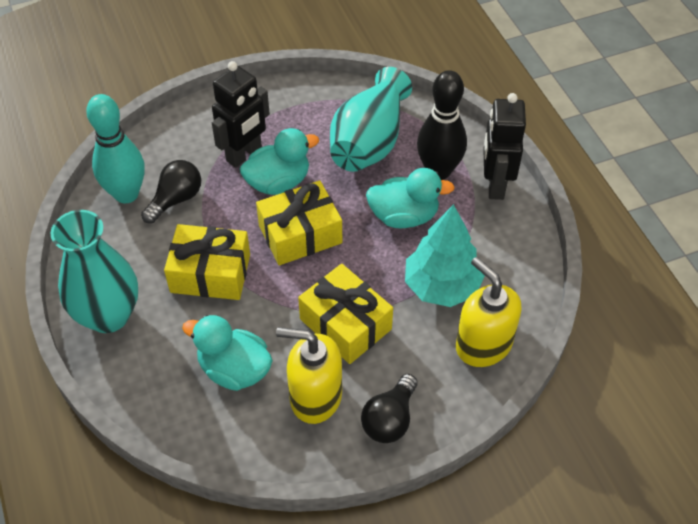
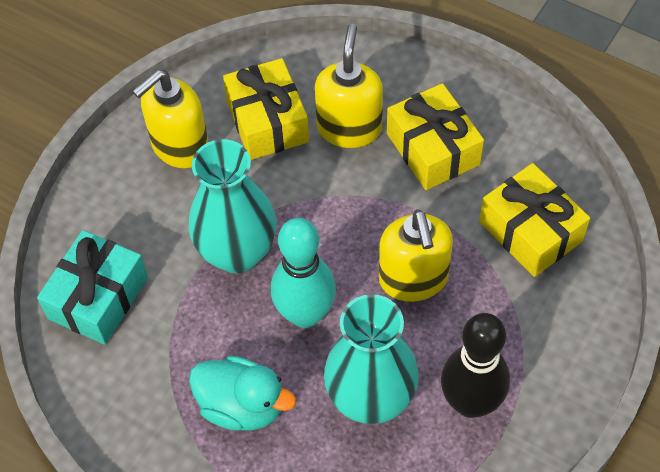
black light bulb: 2 -> 0
black robot: 2 -> 0
turquoise duck: 3 -> 1
turquoise gift: 0 -> 1
turquoise tree: 1 -> 0
yellow soap dispenser: 2 -> 3

